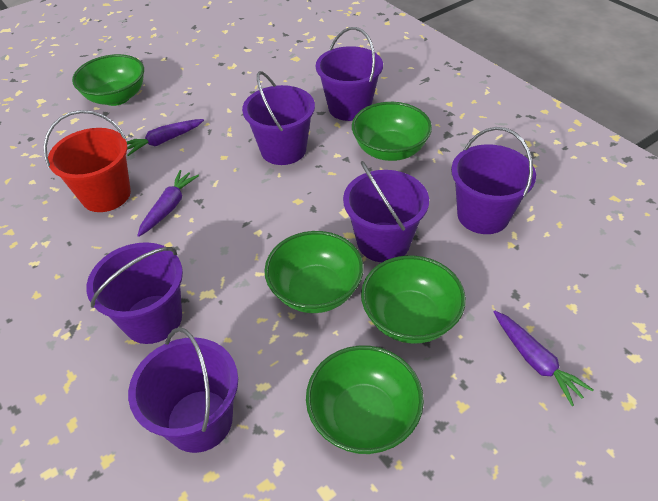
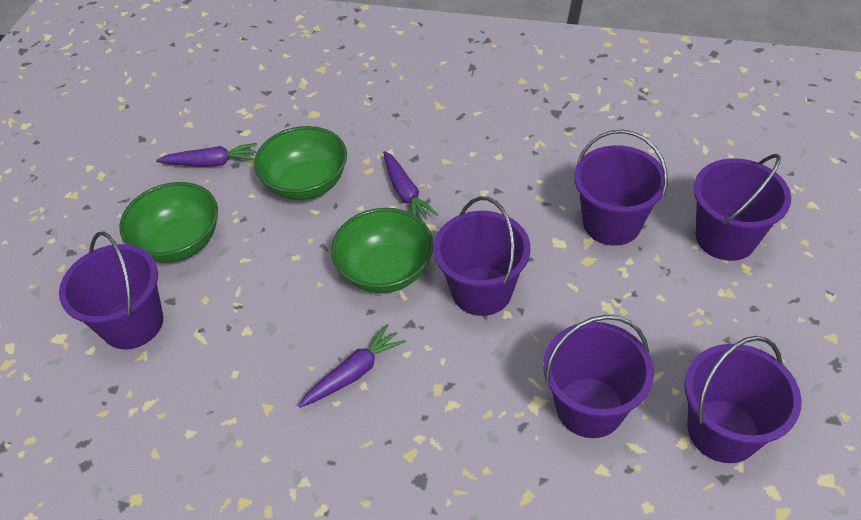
green bowl: 5 -> 3
red bucket: 1 -> 0

